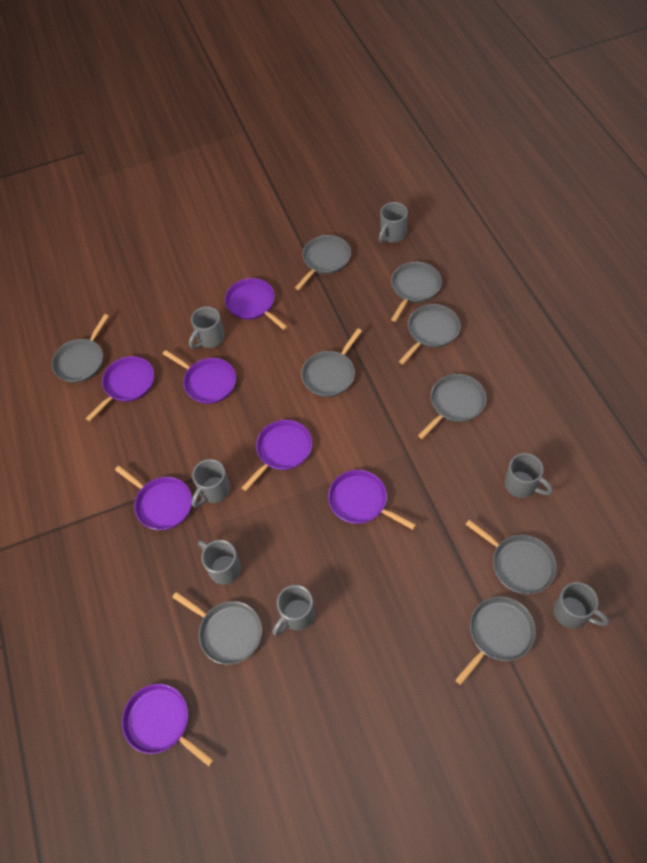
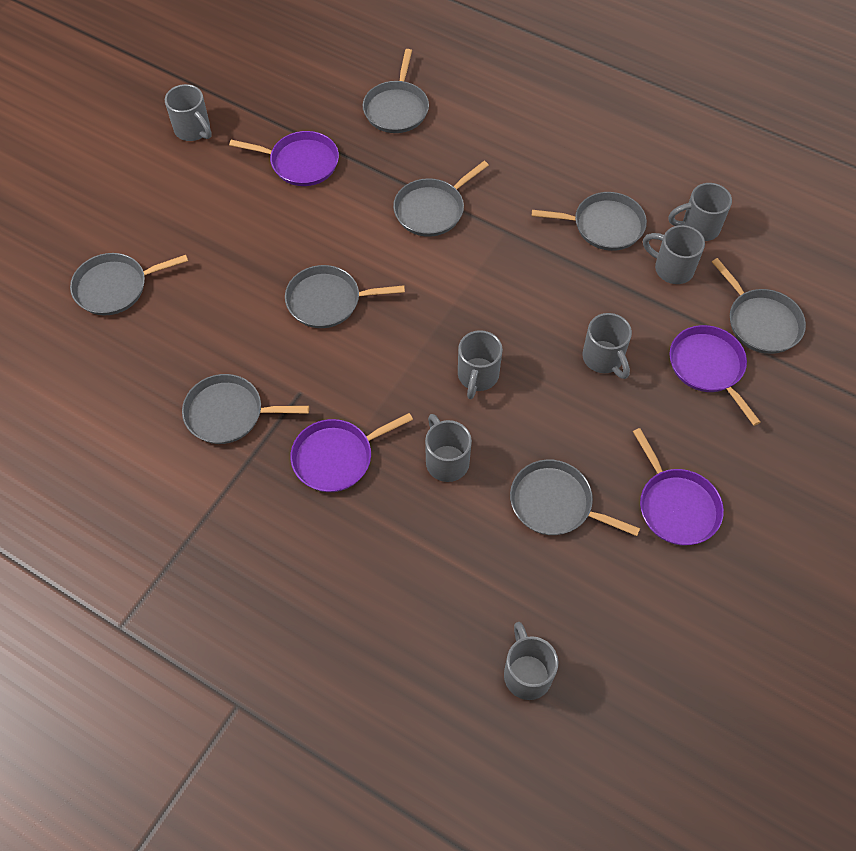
grey pan: 9 -> 8
purple pan: 7 -> 4

